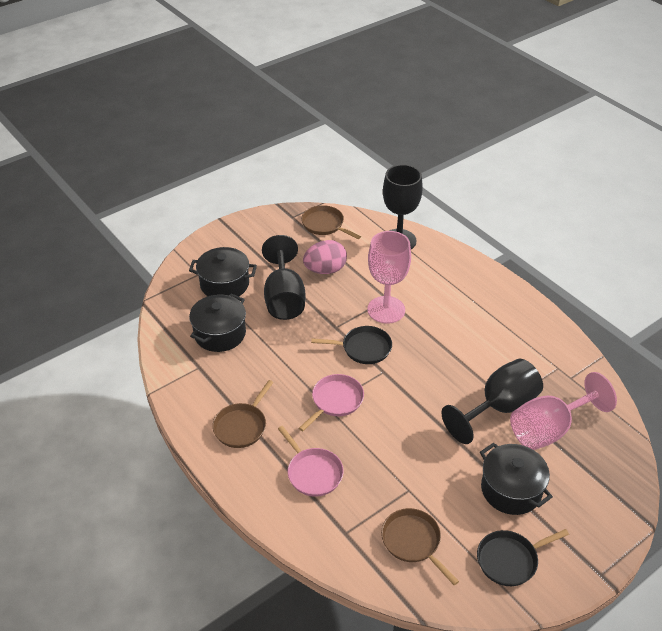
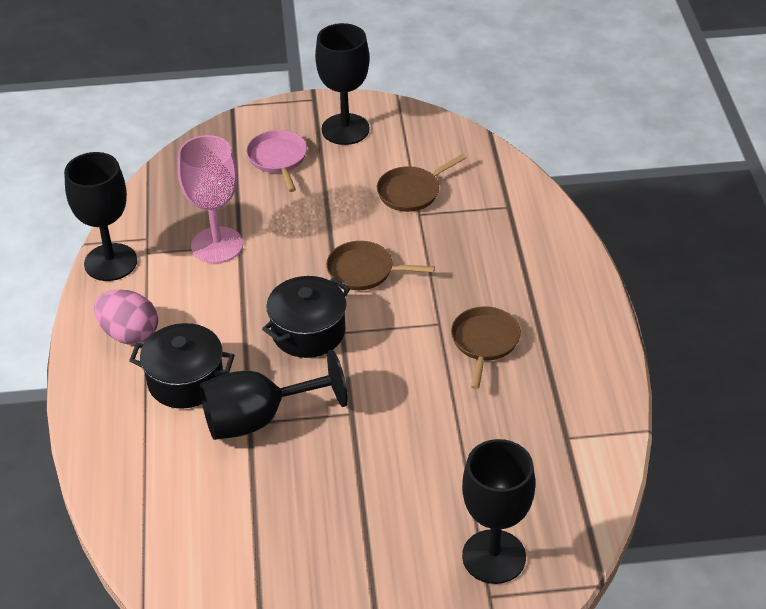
black goblet: 3 -> 4
black pan: 2 -> 0
black pot: 3 -> 2
pink goblet: 2 -> 1
pink pan: 2 -> 1

